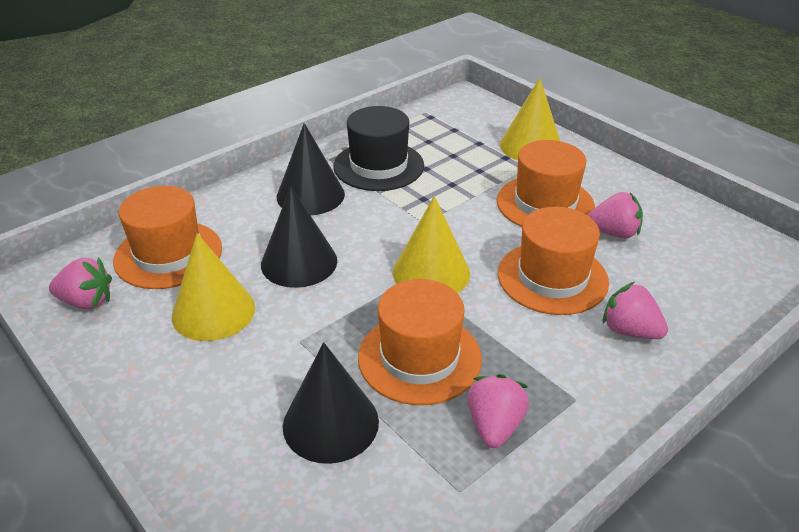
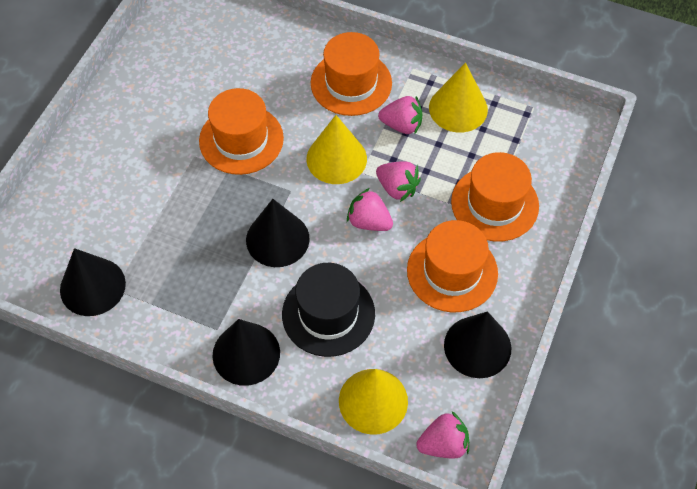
black cone: 3 -> 4

